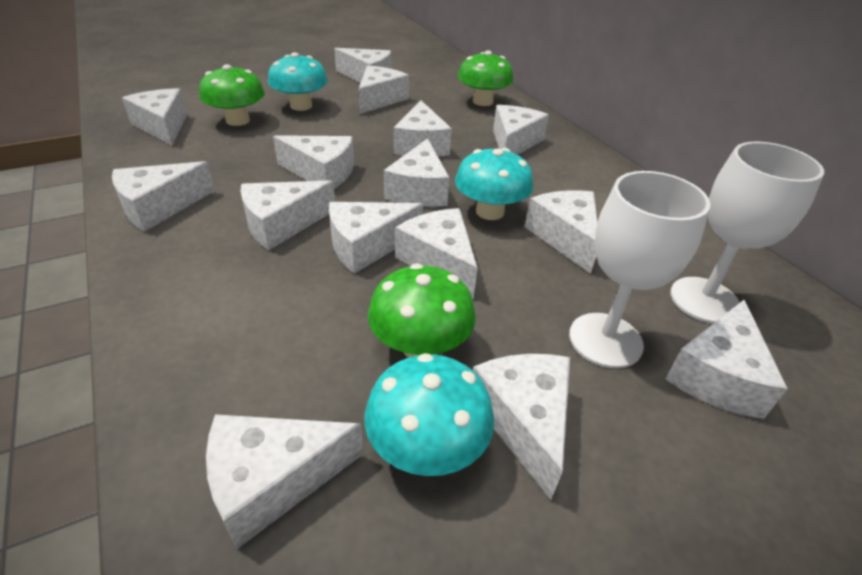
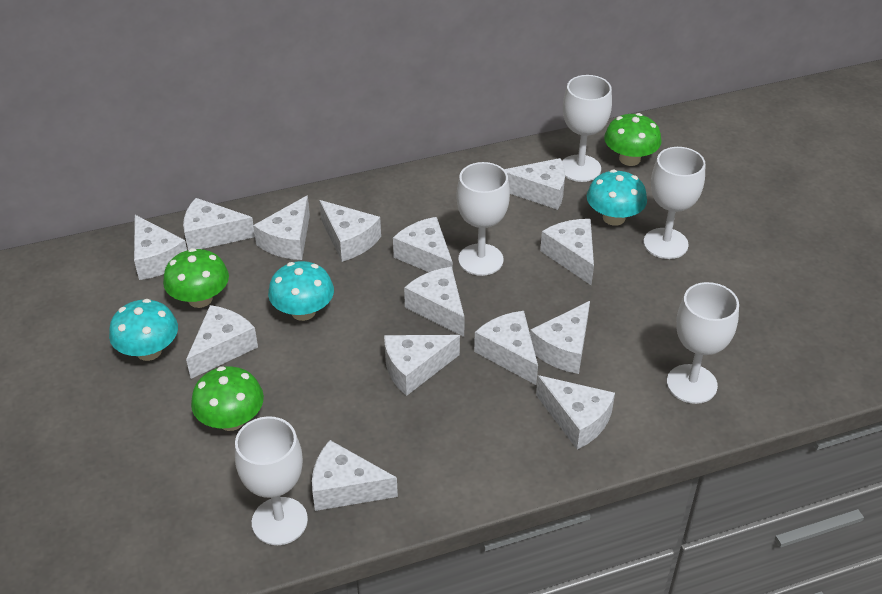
white cheese: 15 -> 14
white goblet: 2 -> 5

